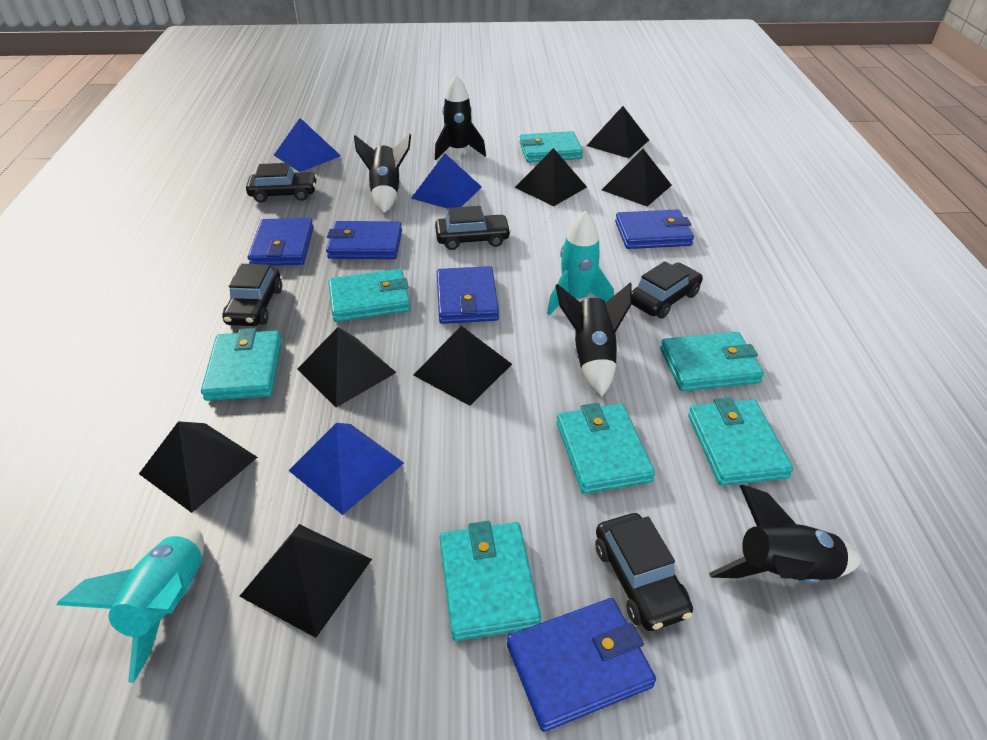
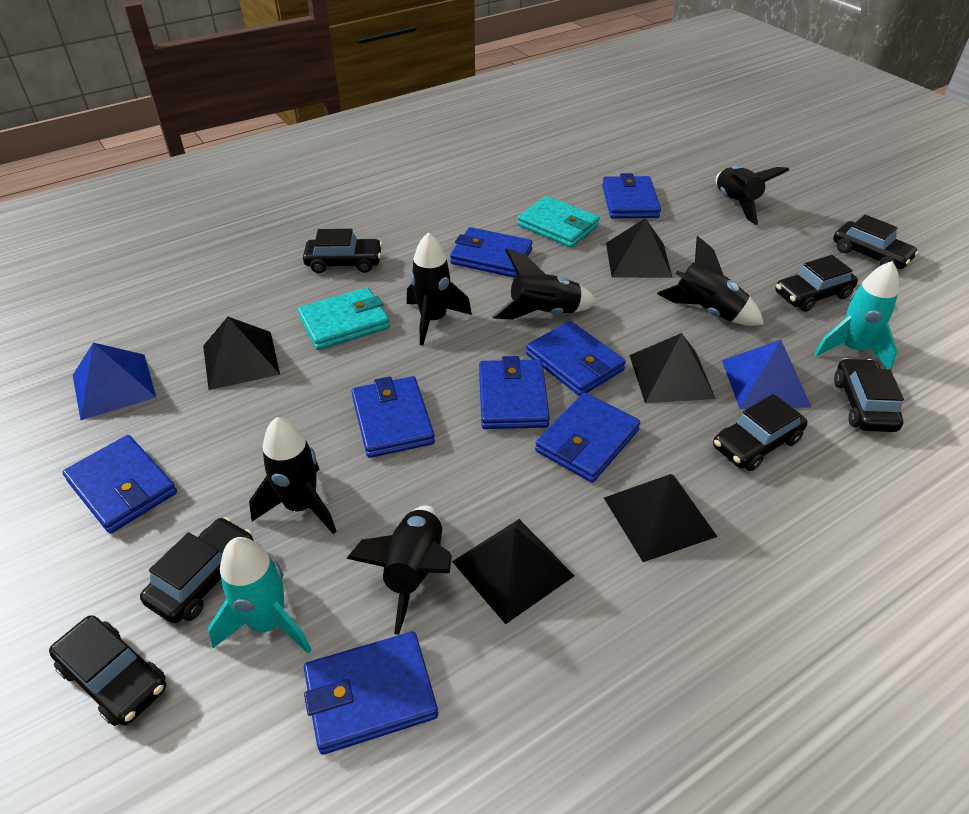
black car: 5 -> 7
black pyramid: 7 -> 5
black rocket: 4 -> 6
blue pyramid: 3 -> 2
blue wallet: 5 -> 8
turquoise wallet: 7 -> 2

